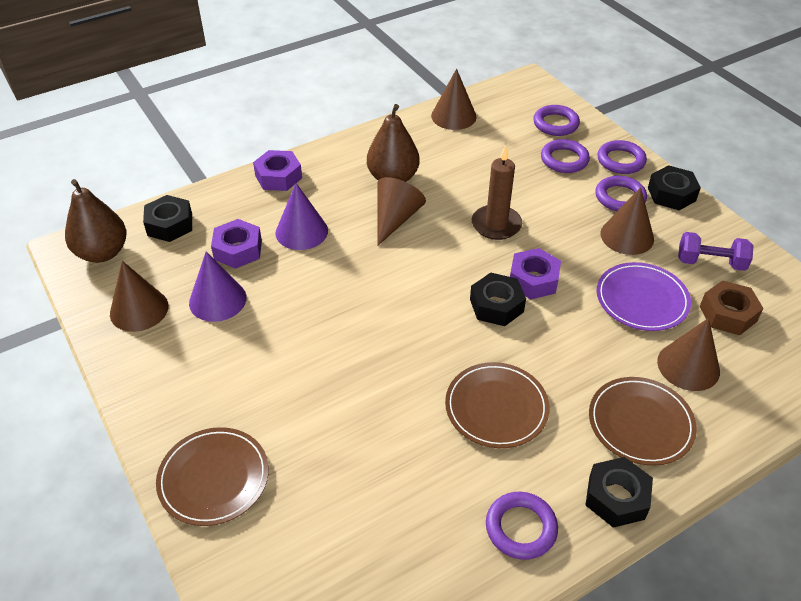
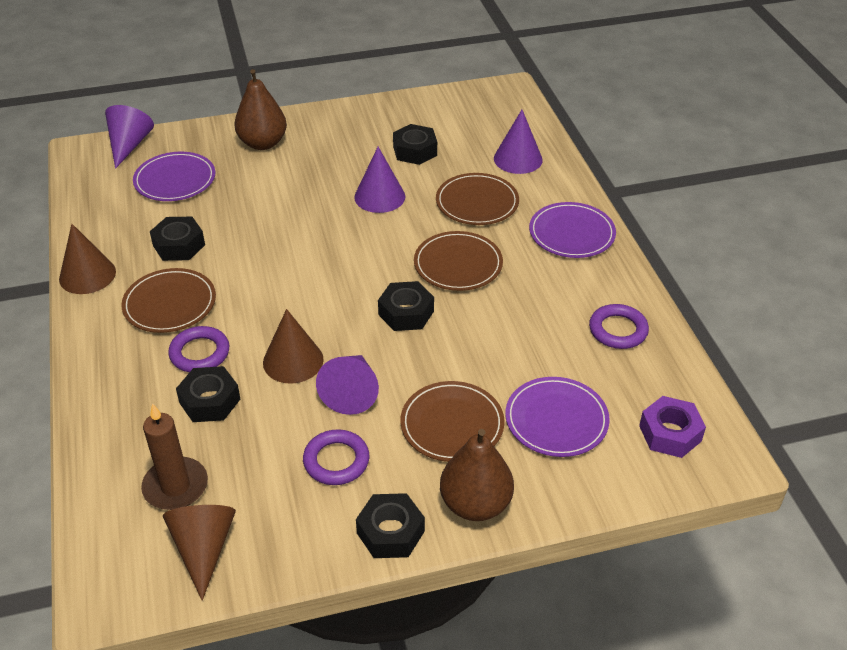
black nut: 4 -> 5
brown cone: 5 -> 3
brown nut: 1 -> 0
brown plate: 3 -> 4
purple cone: 2 -> 4
purple dumbbell: 1 -> 0
purple nut: 3 -> 1
purple plate: 1 -> 3
purple ring: 5 -> 3

